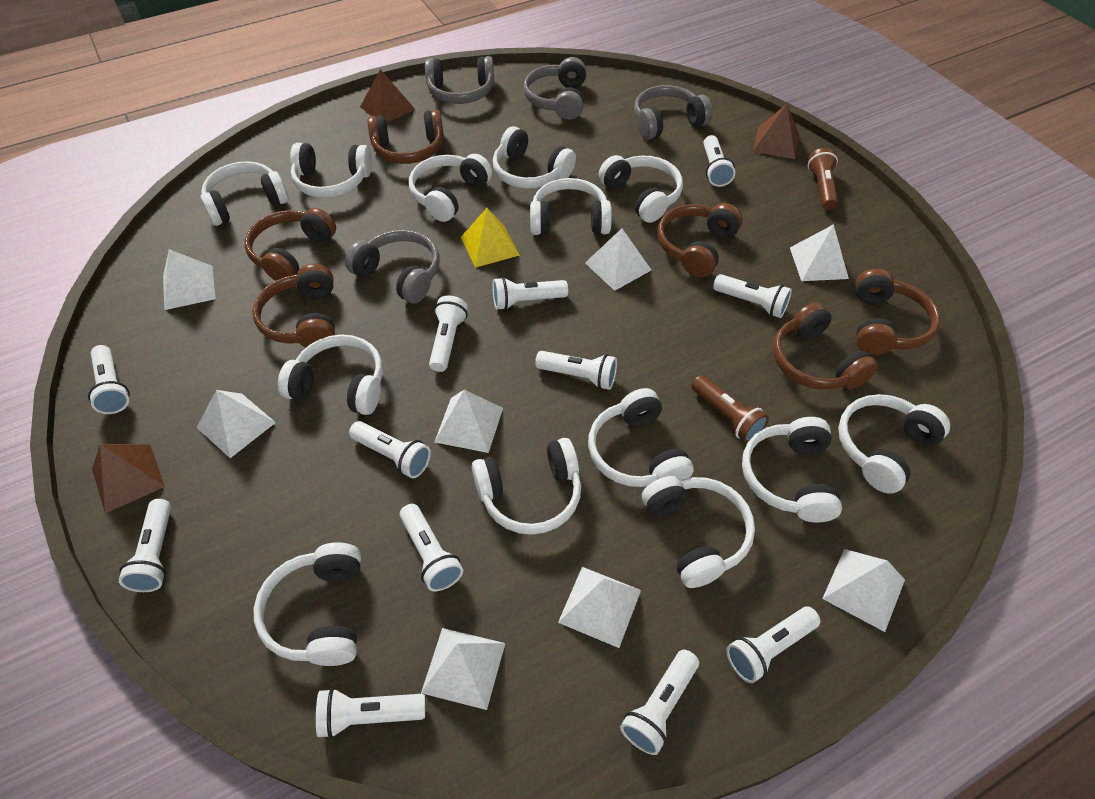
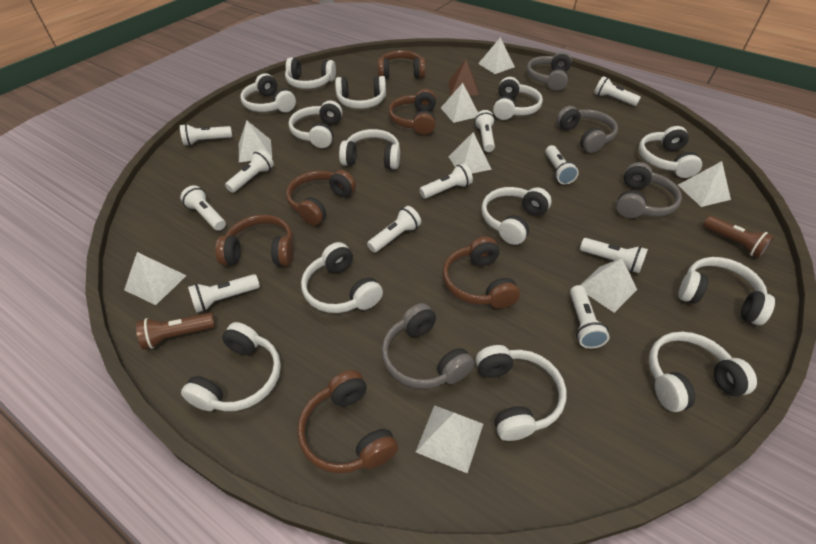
brown pyramid: 3 -> 1
white flashlight: 12 -> 11
yellow pyramid: 1 -> 0

